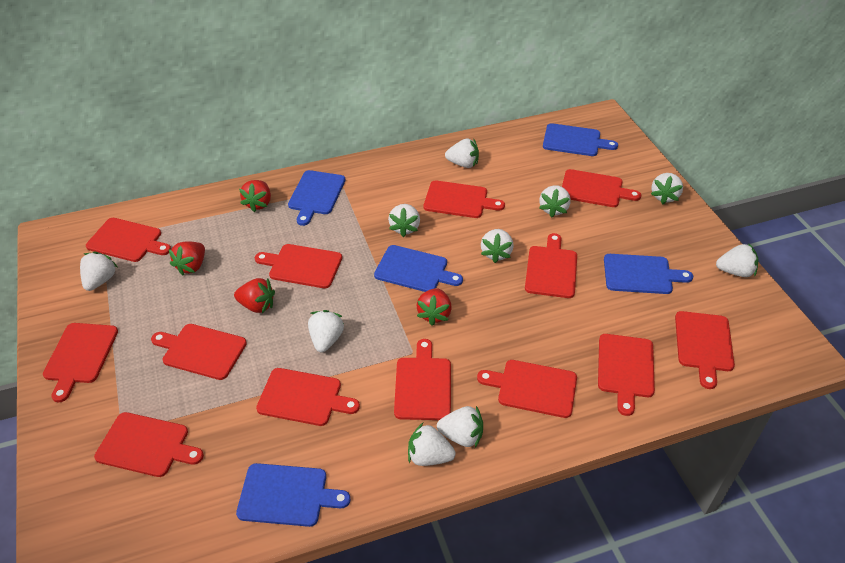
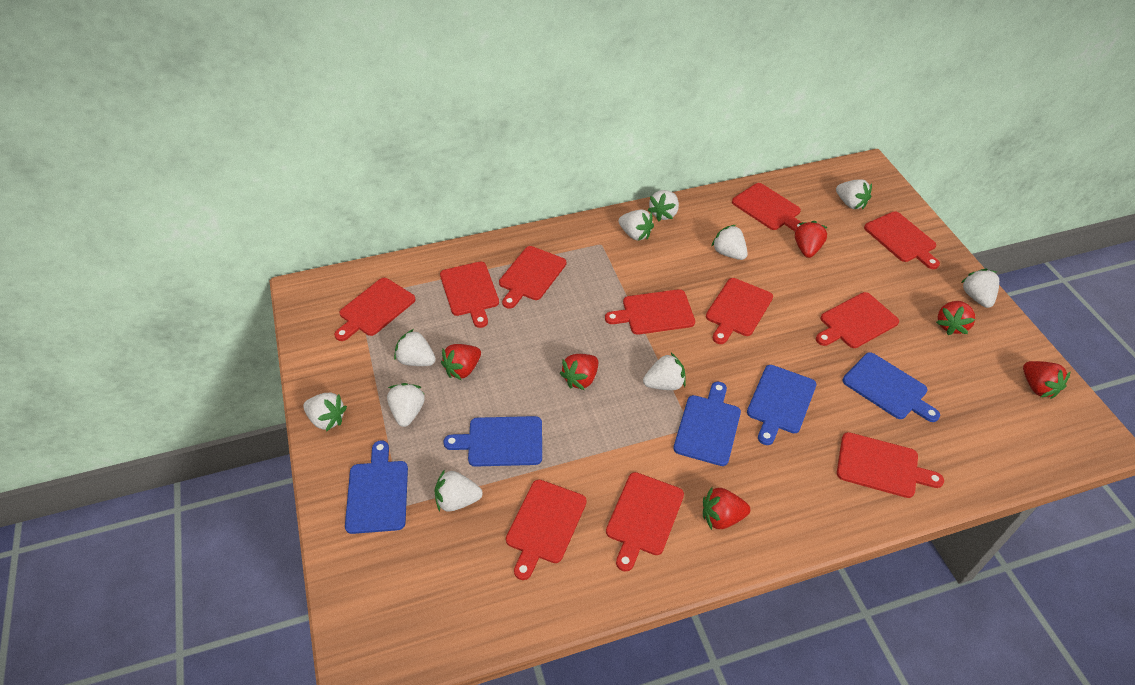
red cutting board: 13 -> 11
red strawberry: 4 -> 6

